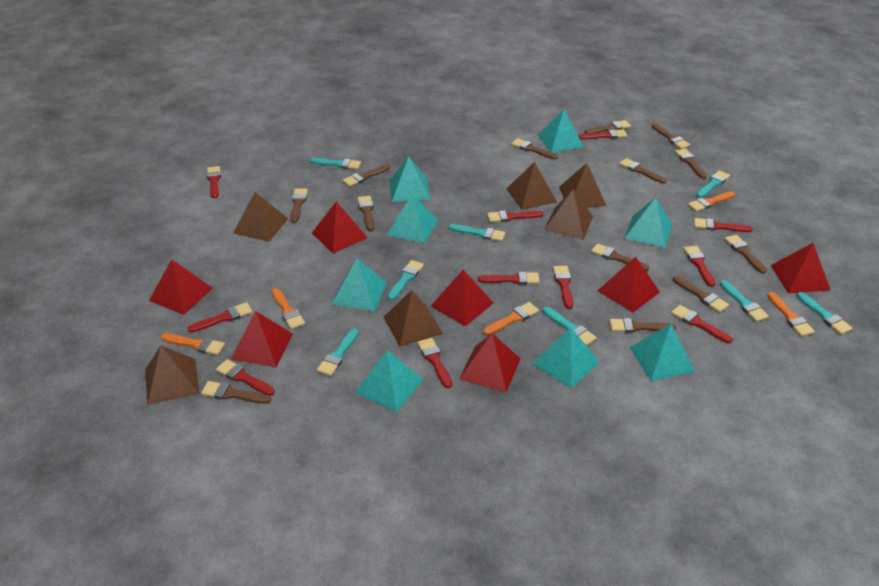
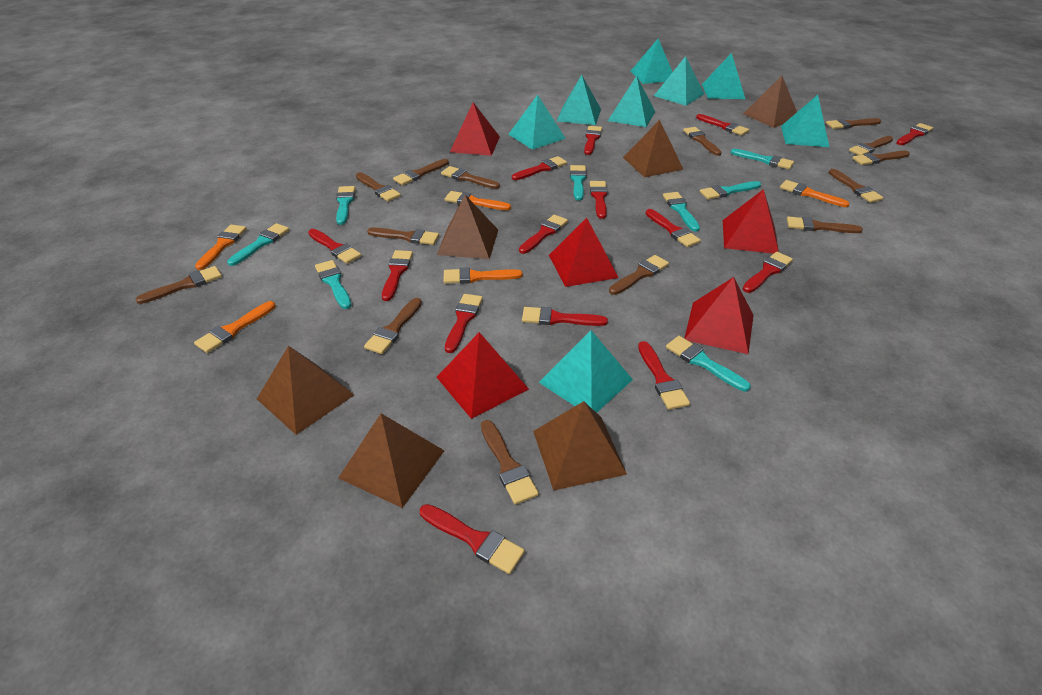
brown brush: 13 -> 14
red brush: 11 -> 14
red pyramid: 7 -> 5

